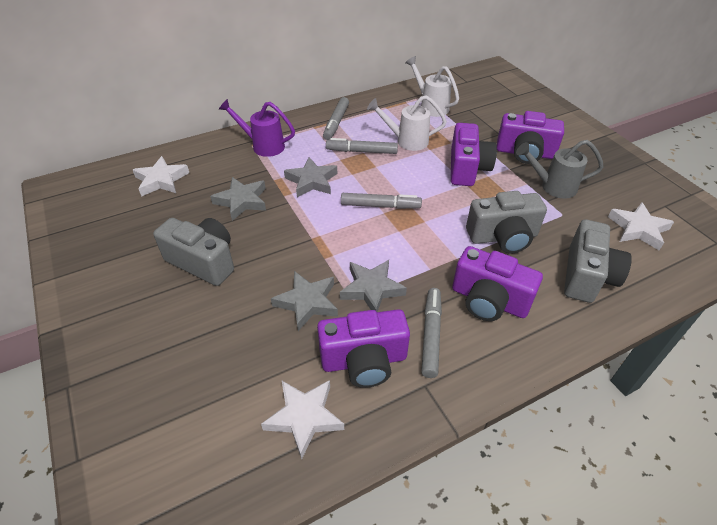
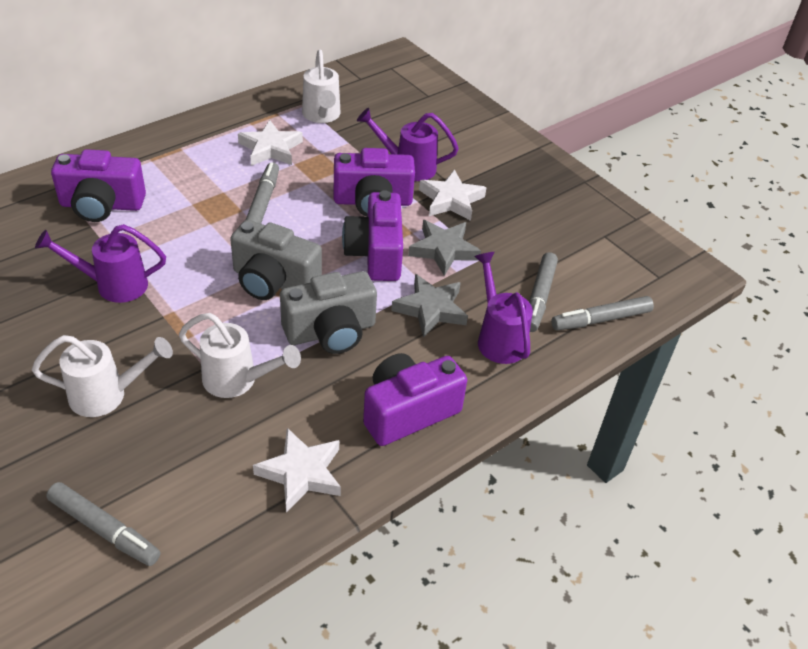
grey camera: 3 -> 2
grey star: 4 -> 2
grey watering can: 1 -> 0
purple watering can: 1 -> 3
white watering can: 2 -> 3

